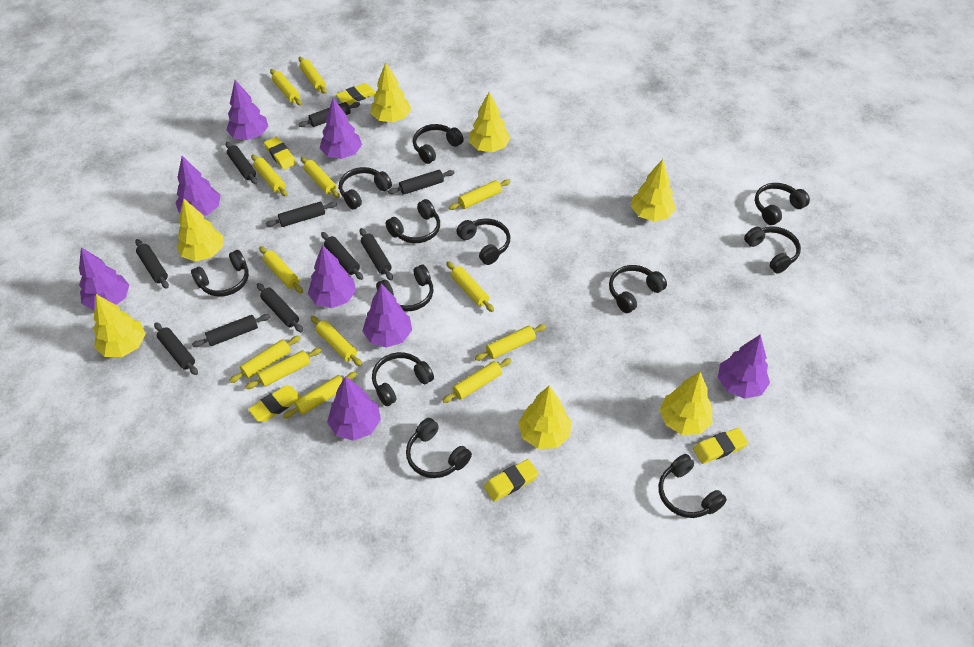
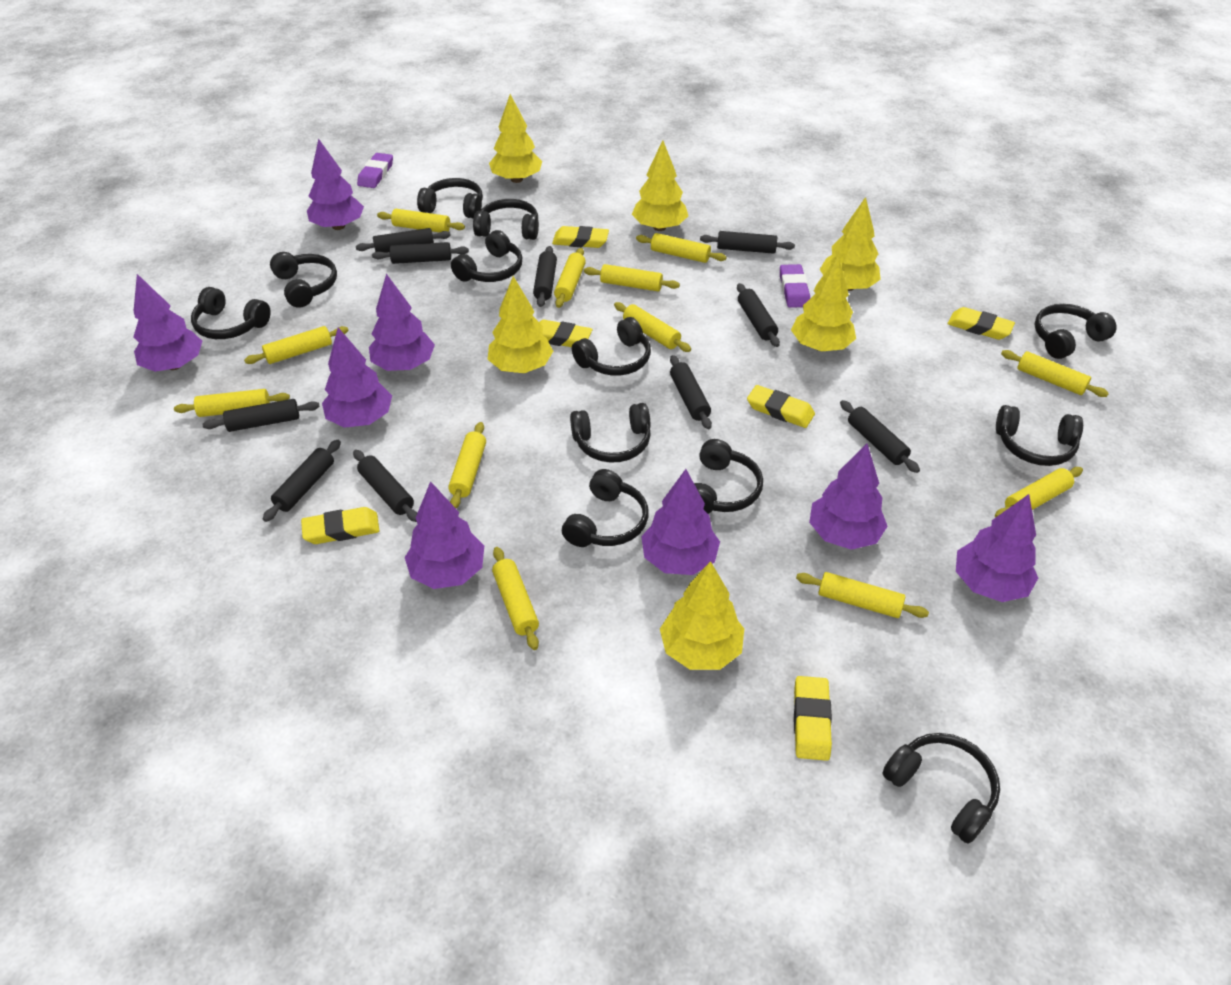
purple eraser: 0 -> 2
yellow eraser: 5 -> 6
yellow rolling pin: 13 -> 12
yellow tree: 7 -> 6

